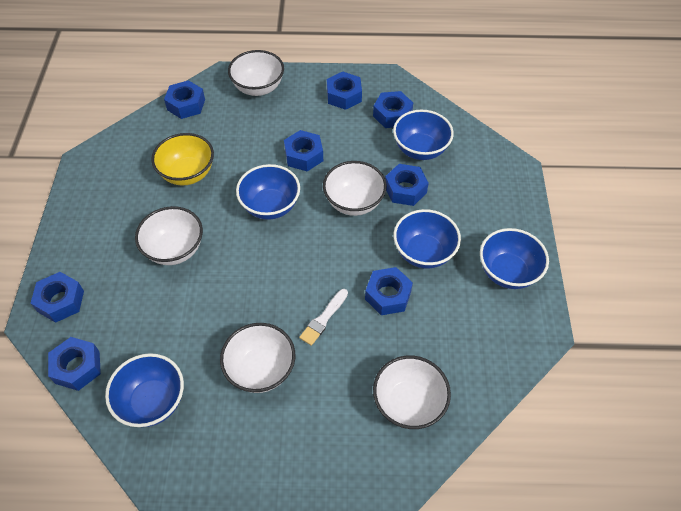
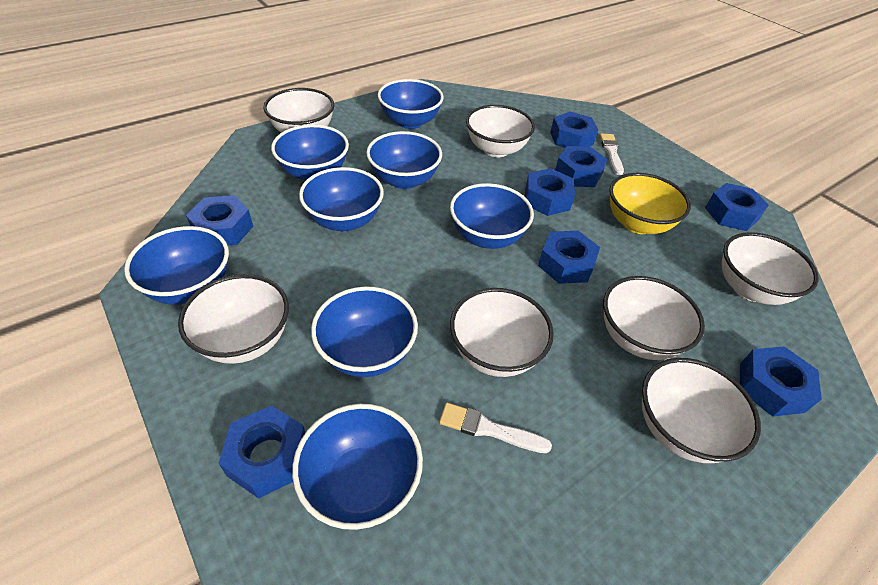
blue bowl: 5 -> 8
white bowl: 5 -> 7
white brush: 1 -> 2

